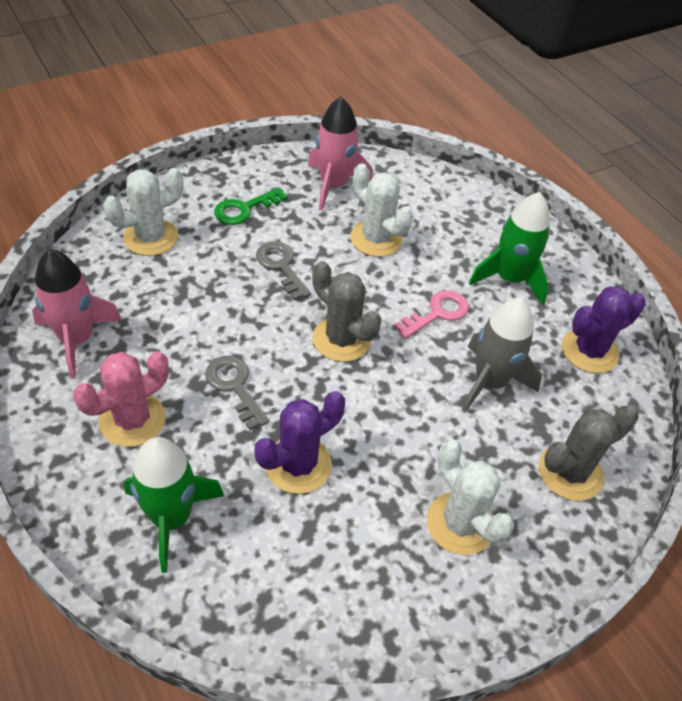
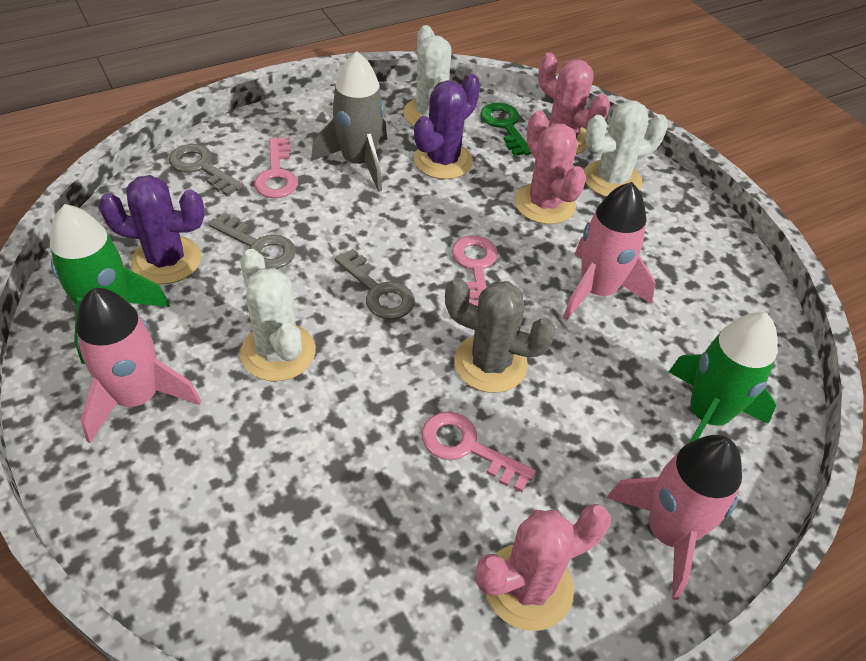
grey cactus: 2 -> 1
grey key: 2 -> 3
pink cactus: 1 -> 3
pink key: 1 -> 3
pink rocket: 2 -> 3

